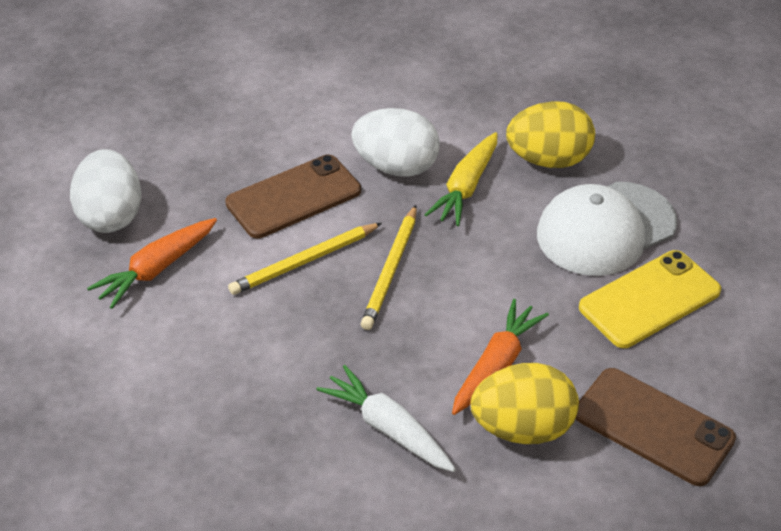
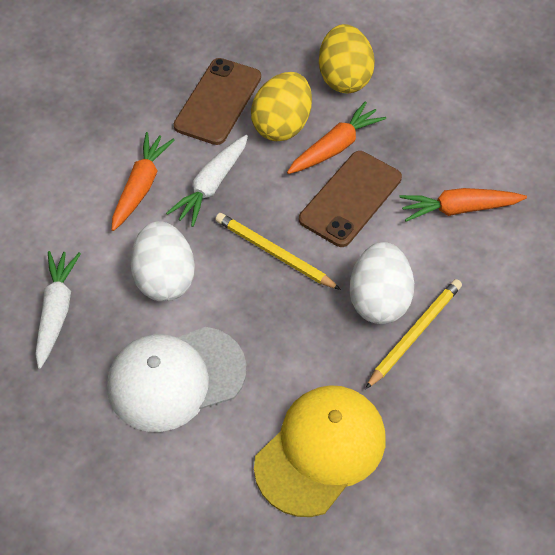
orange carrot: 2 -> 3
white carrot: 1 -> 2
yellow cap: 0 -> 1
yellow carrot: 1 -> 0
yellow phone: 1 -> 0

